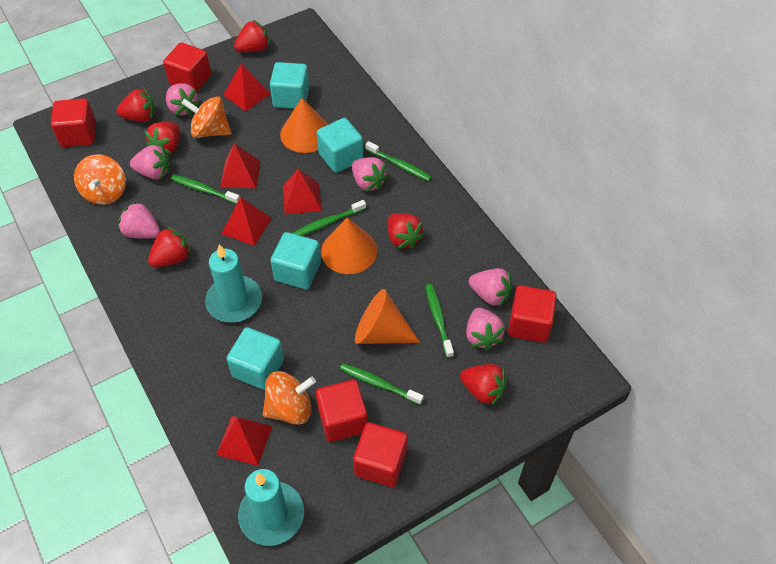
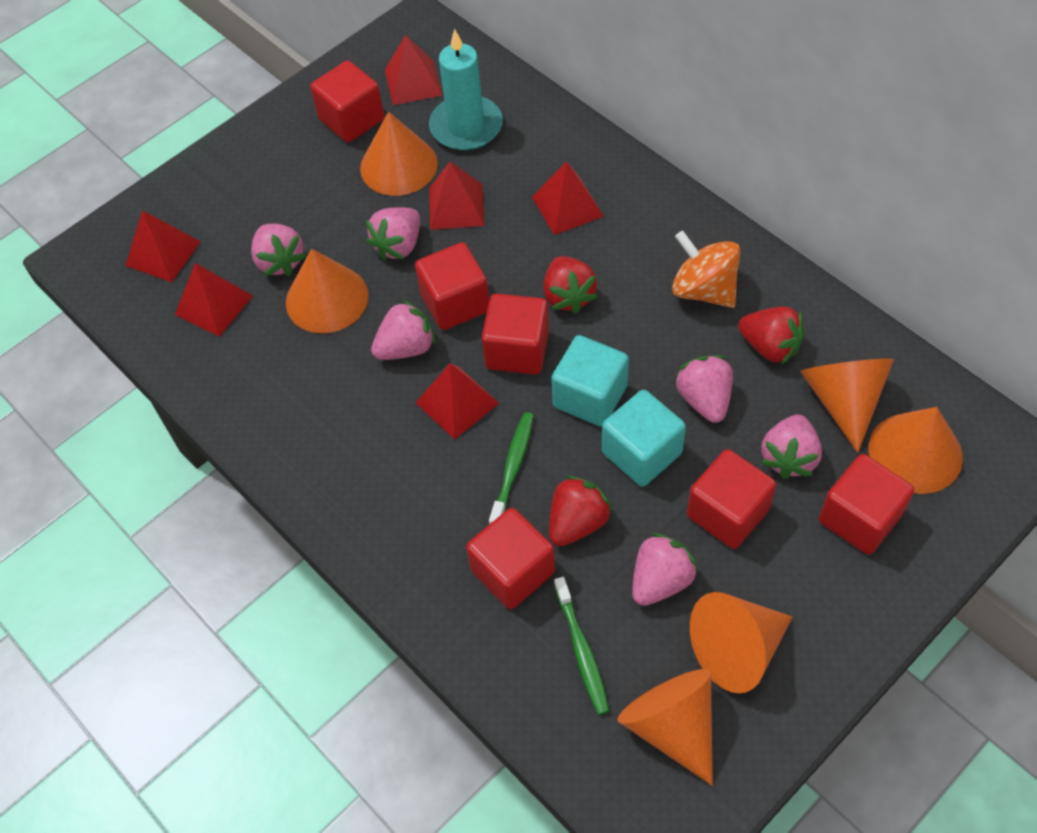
green toothbrush: 5 -> 2
orange cone: 3 -> 6
orange spinning top: 3 -> 1
red cube: 5 -> 6
red pyramid: 5 -> 6
red strawberry: 6 -> 3
turquoise candle: 2 -> 1
turquoise cube: 4 -> 2

